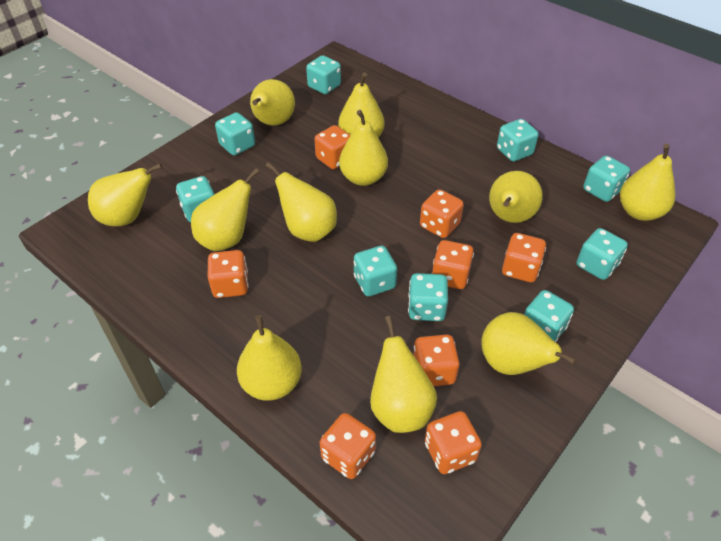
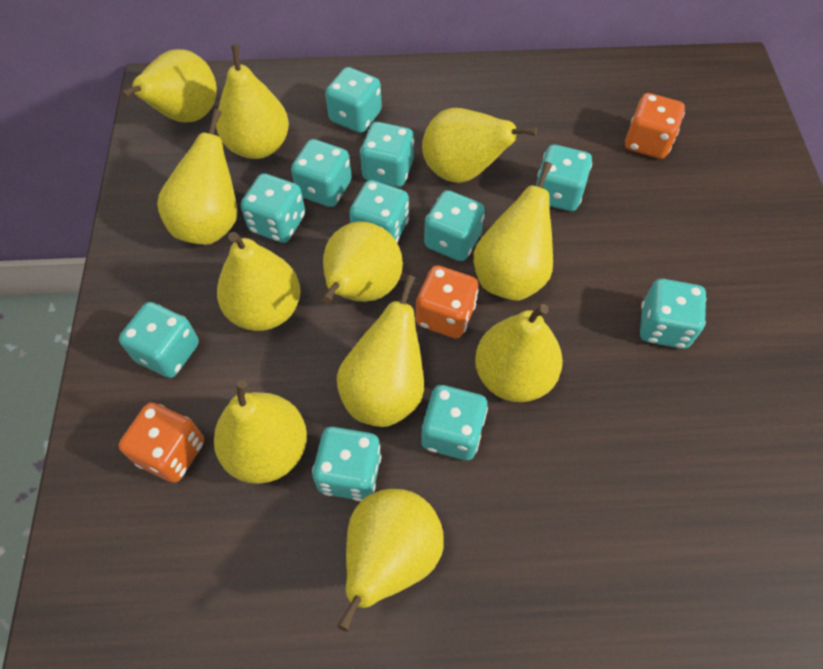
orange dice: 8 -> 3
turquoise dice: 9 -> 11

